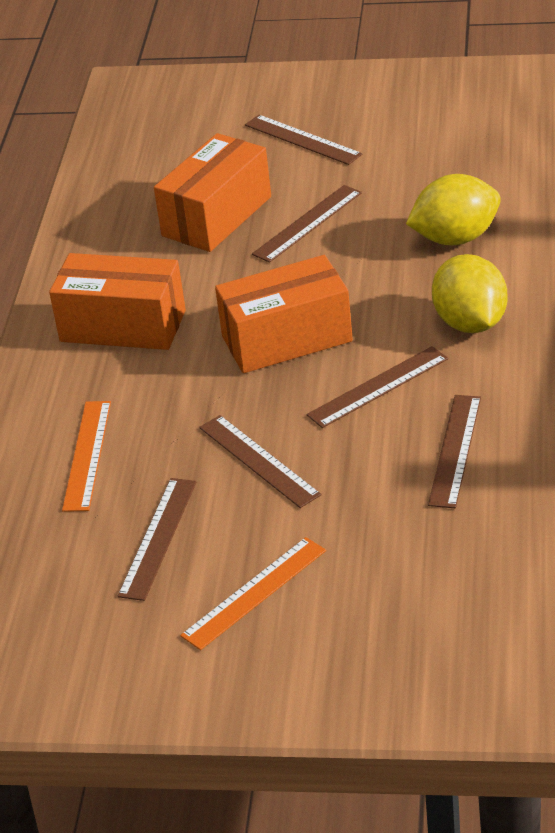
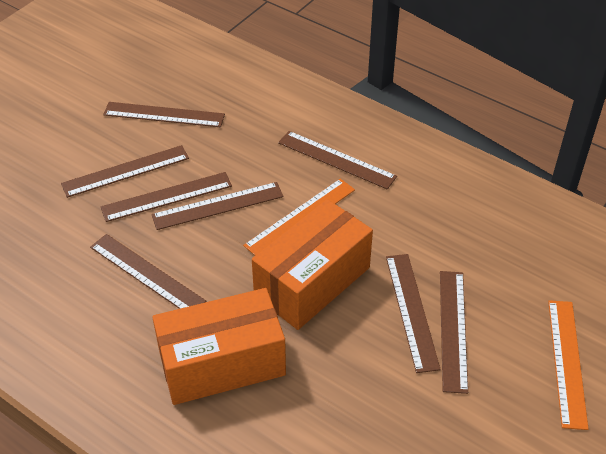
brown ruler: 6 -> 8
orange box: 3 -> 2
yellow lemon: 2 -> 0

